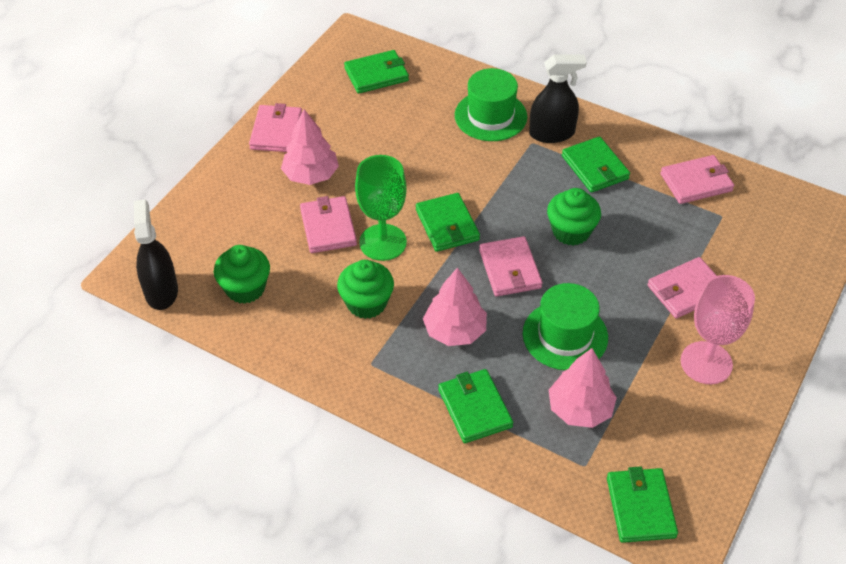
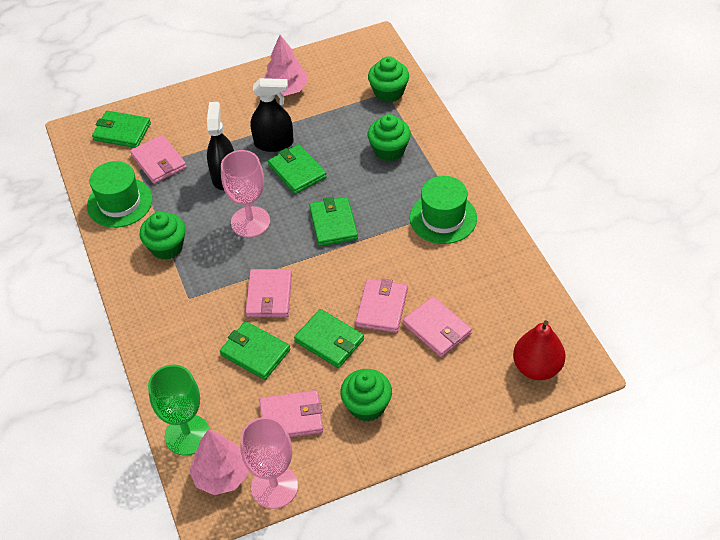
green cupcake: 3 -> 4
pink goblet: 1 -> 2
pink tree: 3 -> 2
red pear: 0 -> 1

